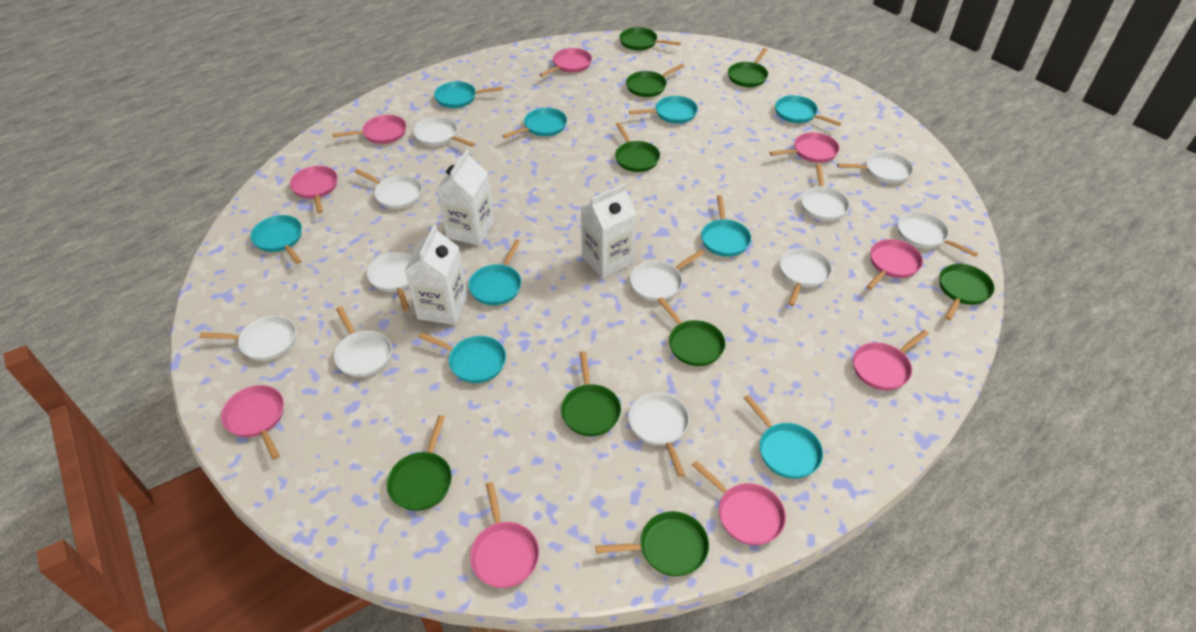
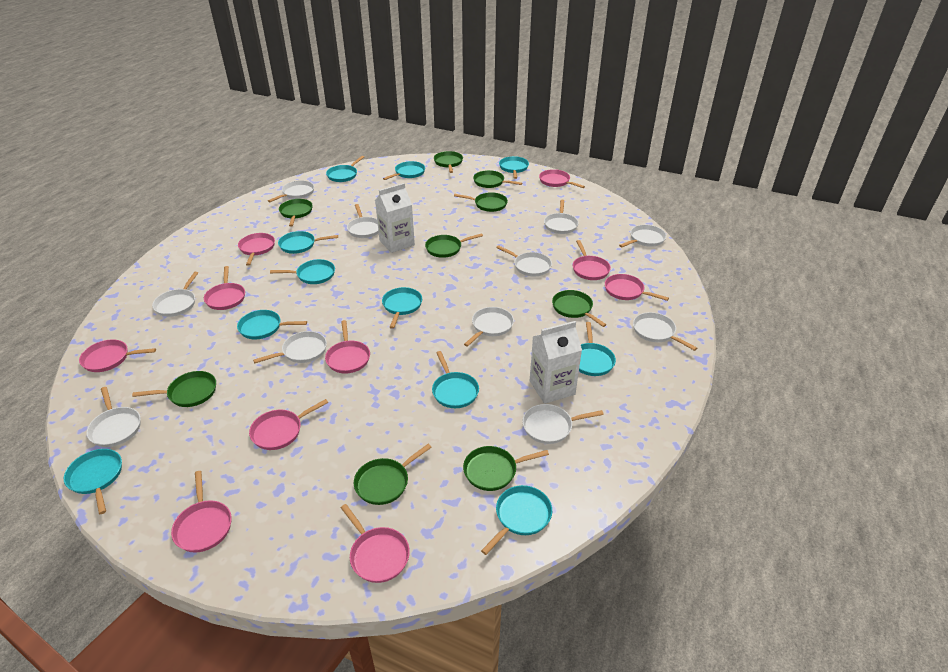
pink pan: 9 -> 10
turquoise pan: 9 -> 11
white carton: 3 -> 2

